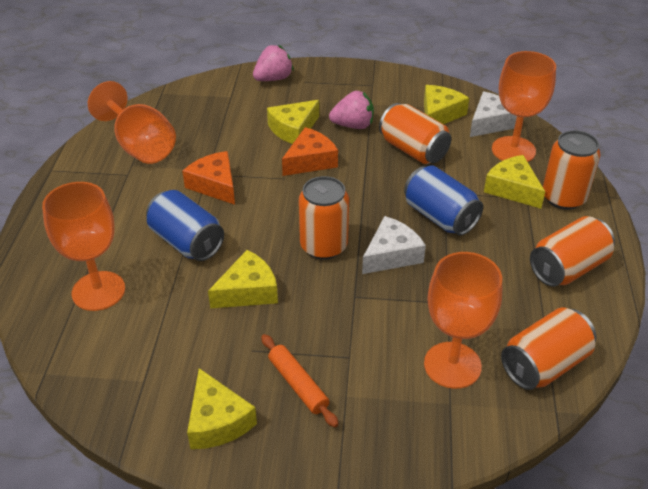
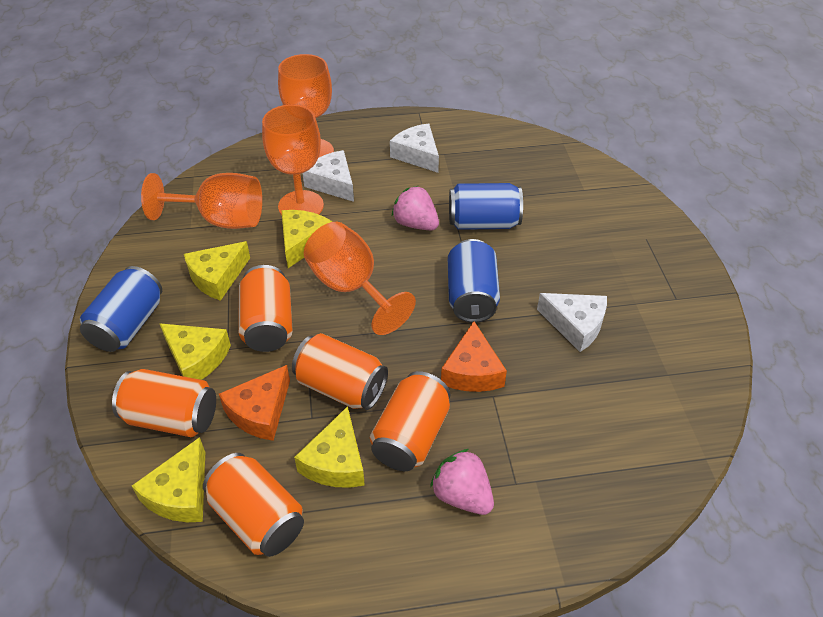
blue can: 2 -> 3
orange rolling pin: 1 -> 0
white cheese: 2 -> 3

